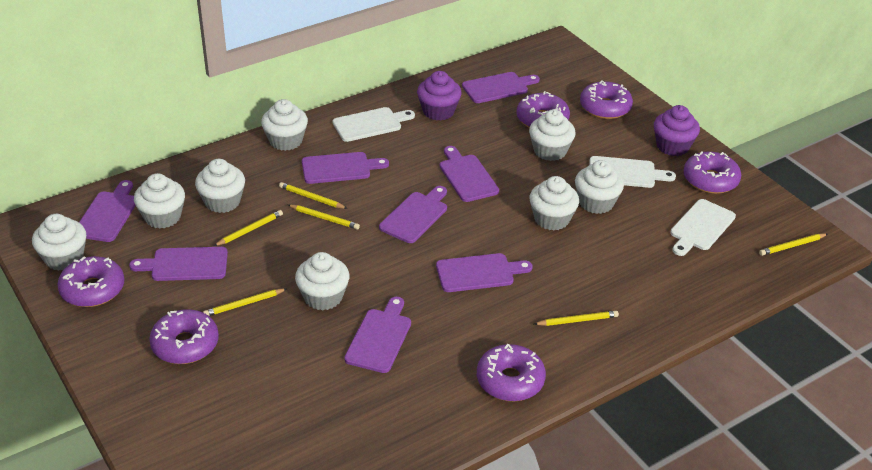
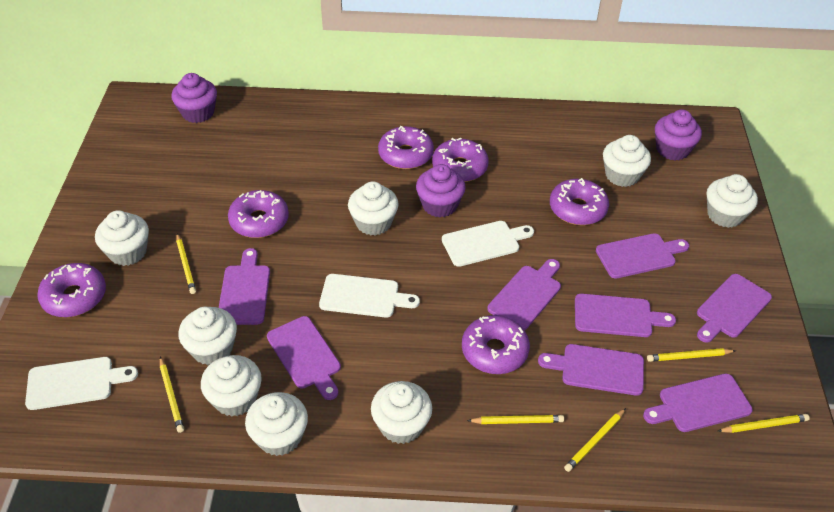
purple cupcake: 2 -> 3

